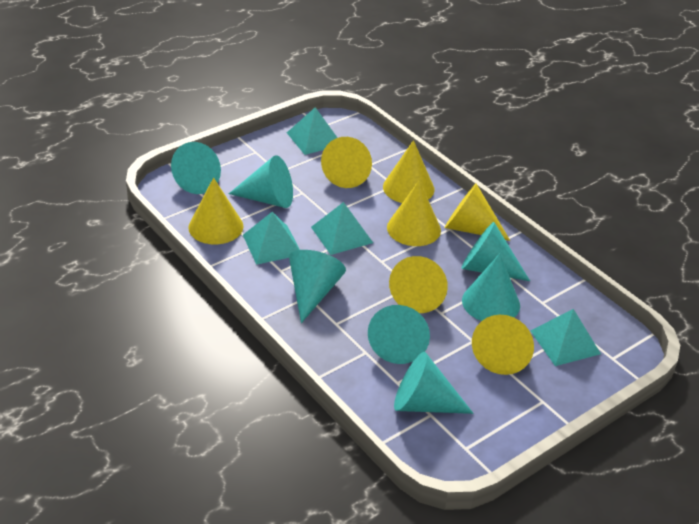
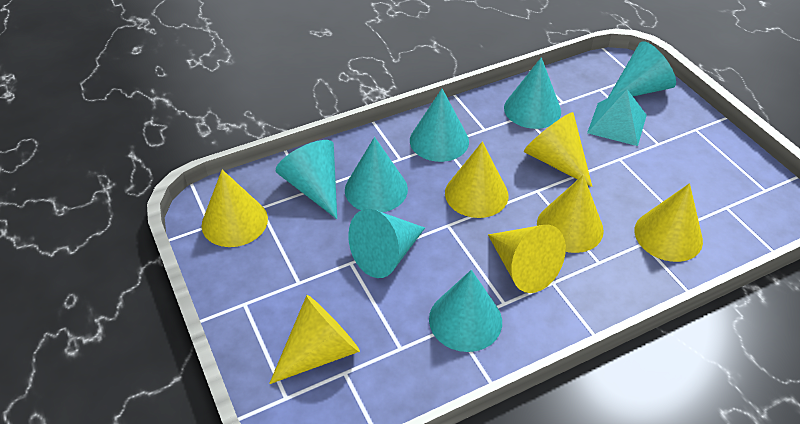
turquoise pyramid: 4 -> 1

